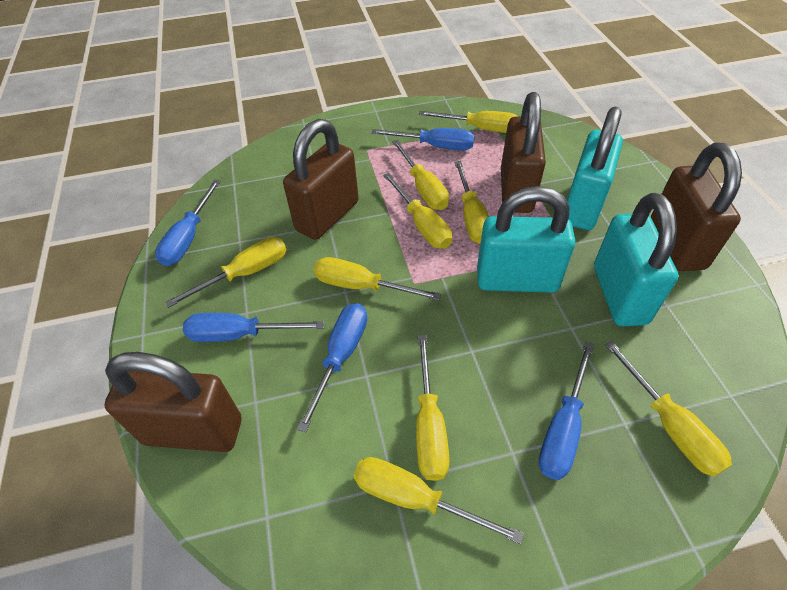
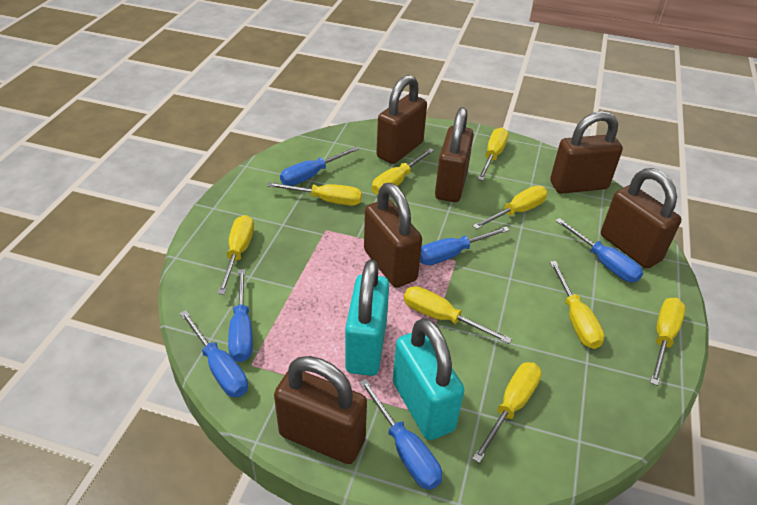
blue screwdriver: 5 -> 6
brown padlock: 4 -> 6
turquoise padlock: 3 -> 2

